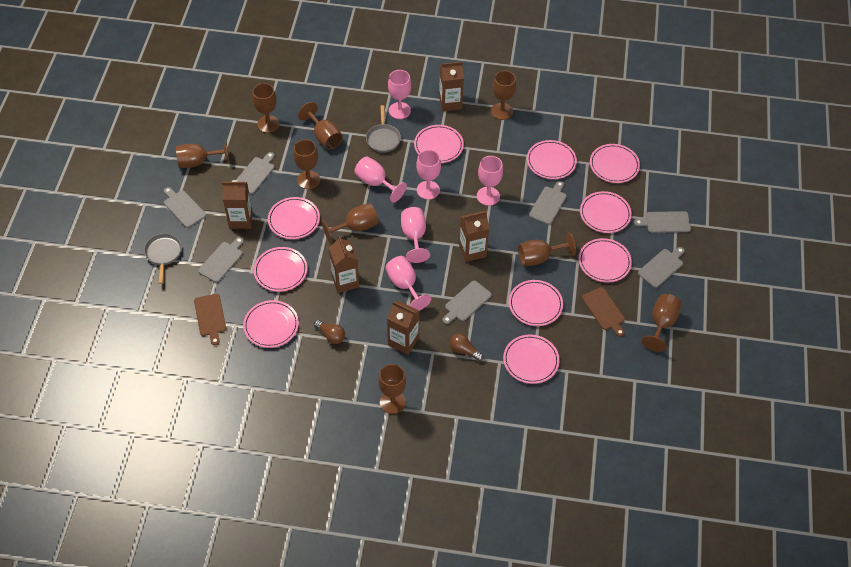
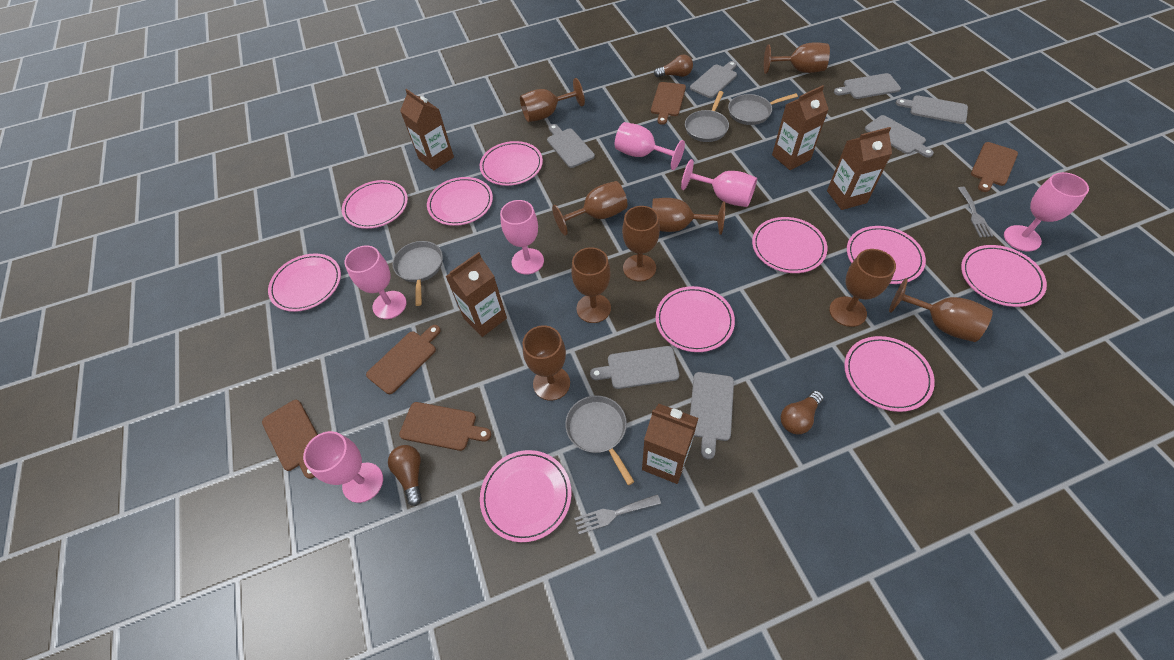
brown cutting board: 2 -> 5
brown light bulb: 2 -> 3
grey fork: 0 -> 2
grey pan: 2 -> 4

